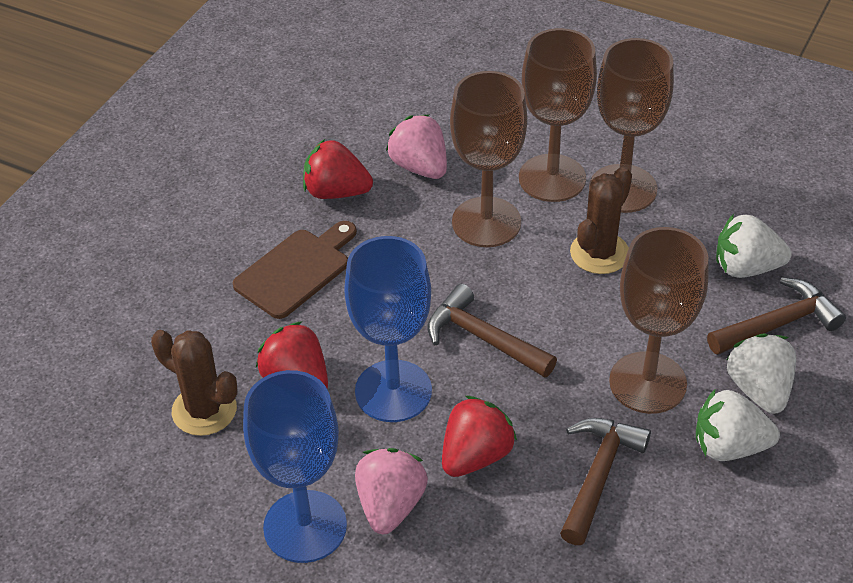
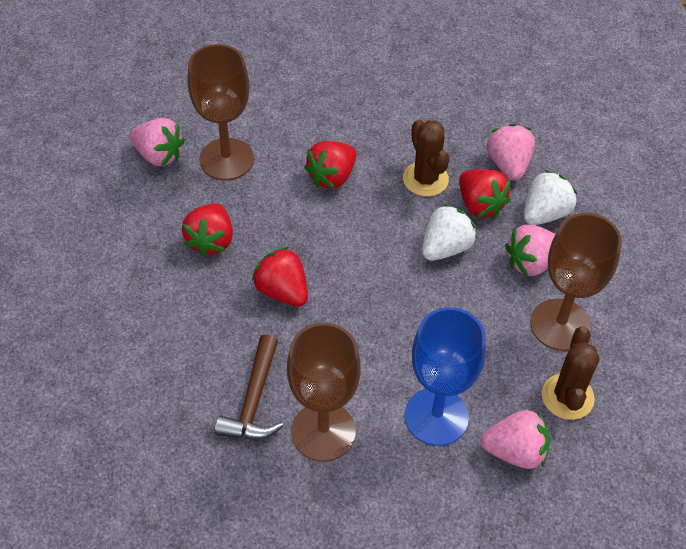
blue goblet: 2 -> 1
brown cutting board: 1 -> 0
brown goblet: 4 -> 3
brown hammer: 3 -> 1
pink strawberry: 2 -> 4
red strawberry: 3 -> 4
white strawberry: 3 -> 2

